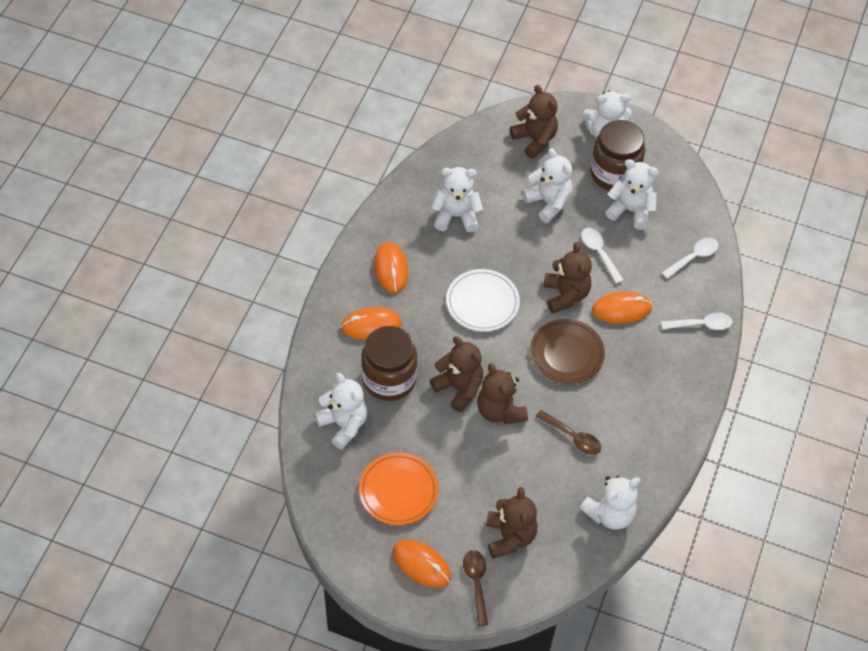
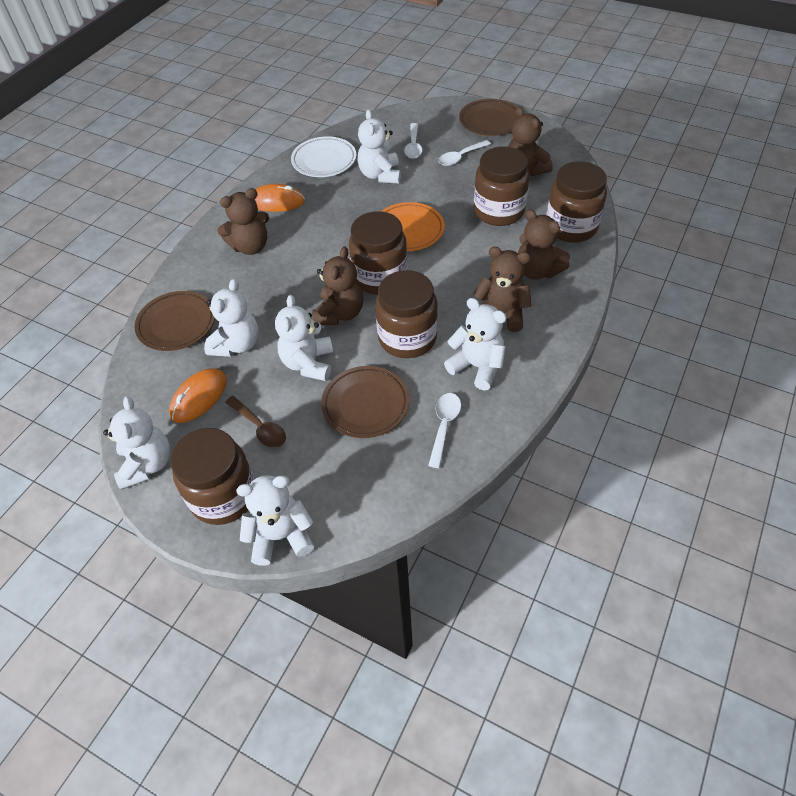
brown jar: 2 -> 5
brown plate: 1 -> 3
brown spoon: 2 -> 1
orange mouse: 4 -> 2

